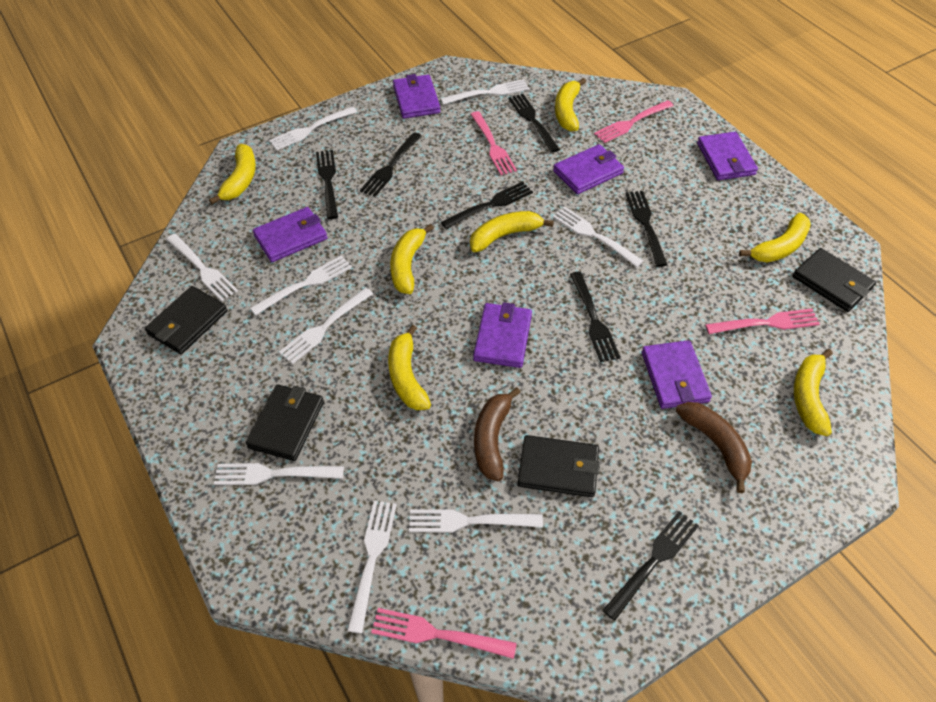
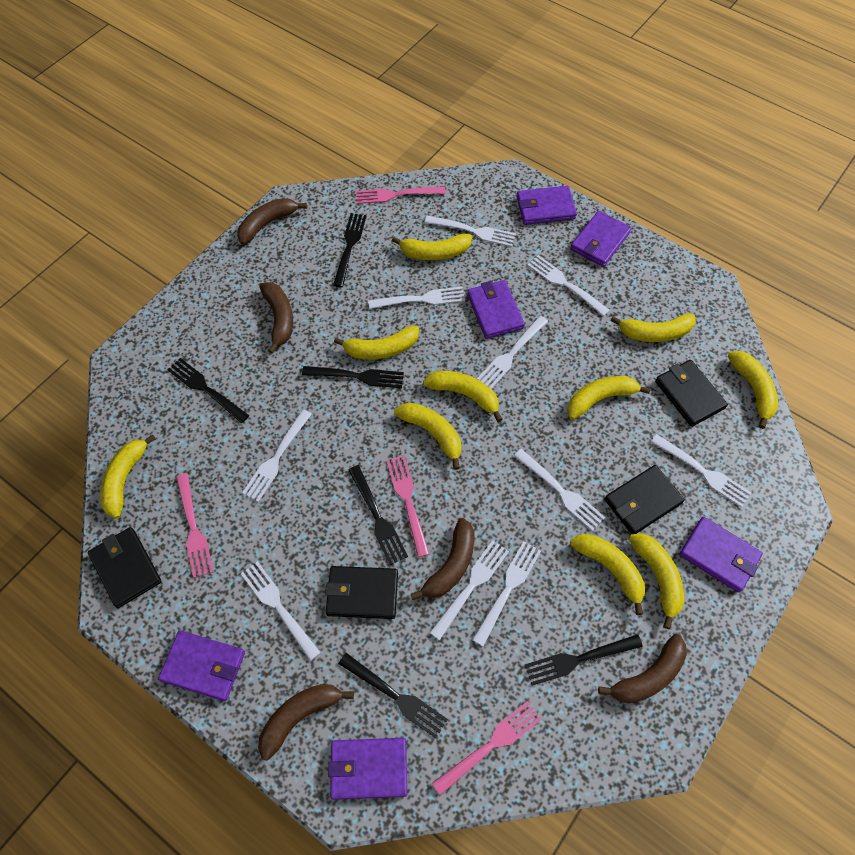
black fork: 7 -> 6
brown banana: 2 -> 5
white fork: 9 -> 10
yellow banana: 7 -> 10

